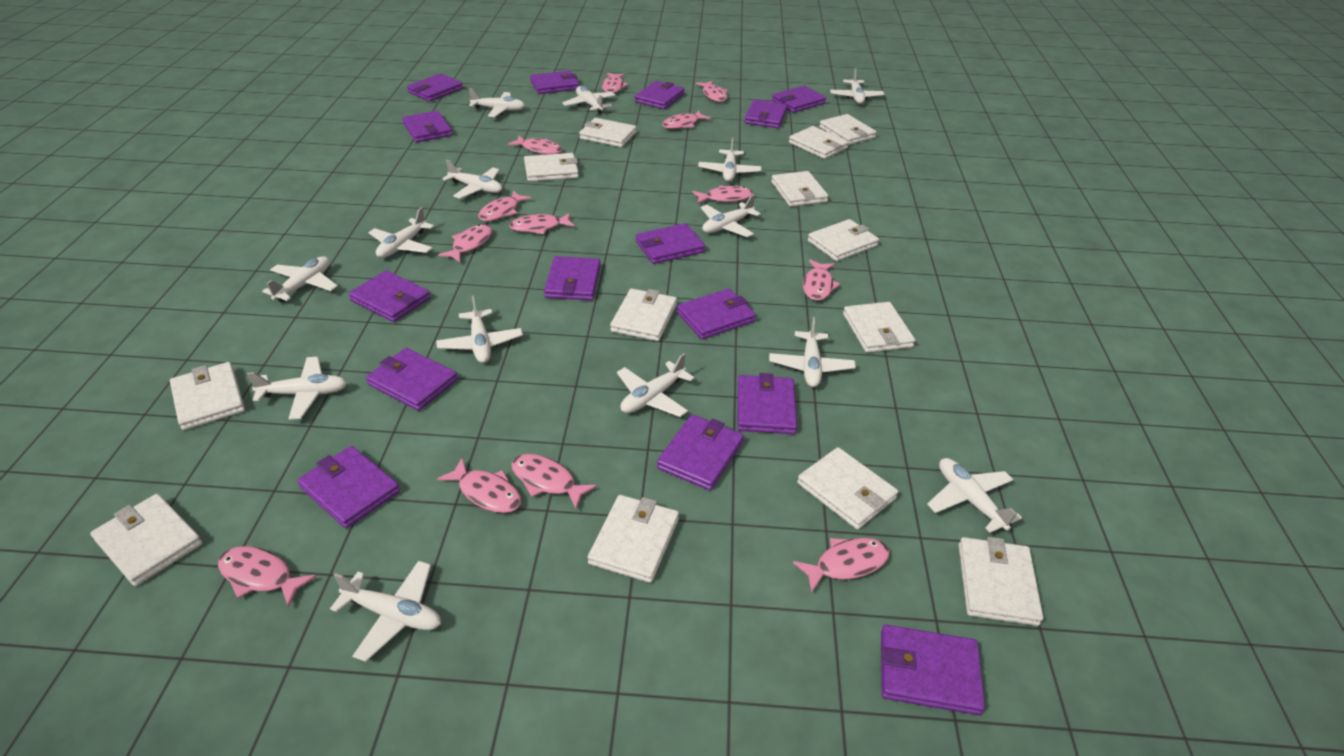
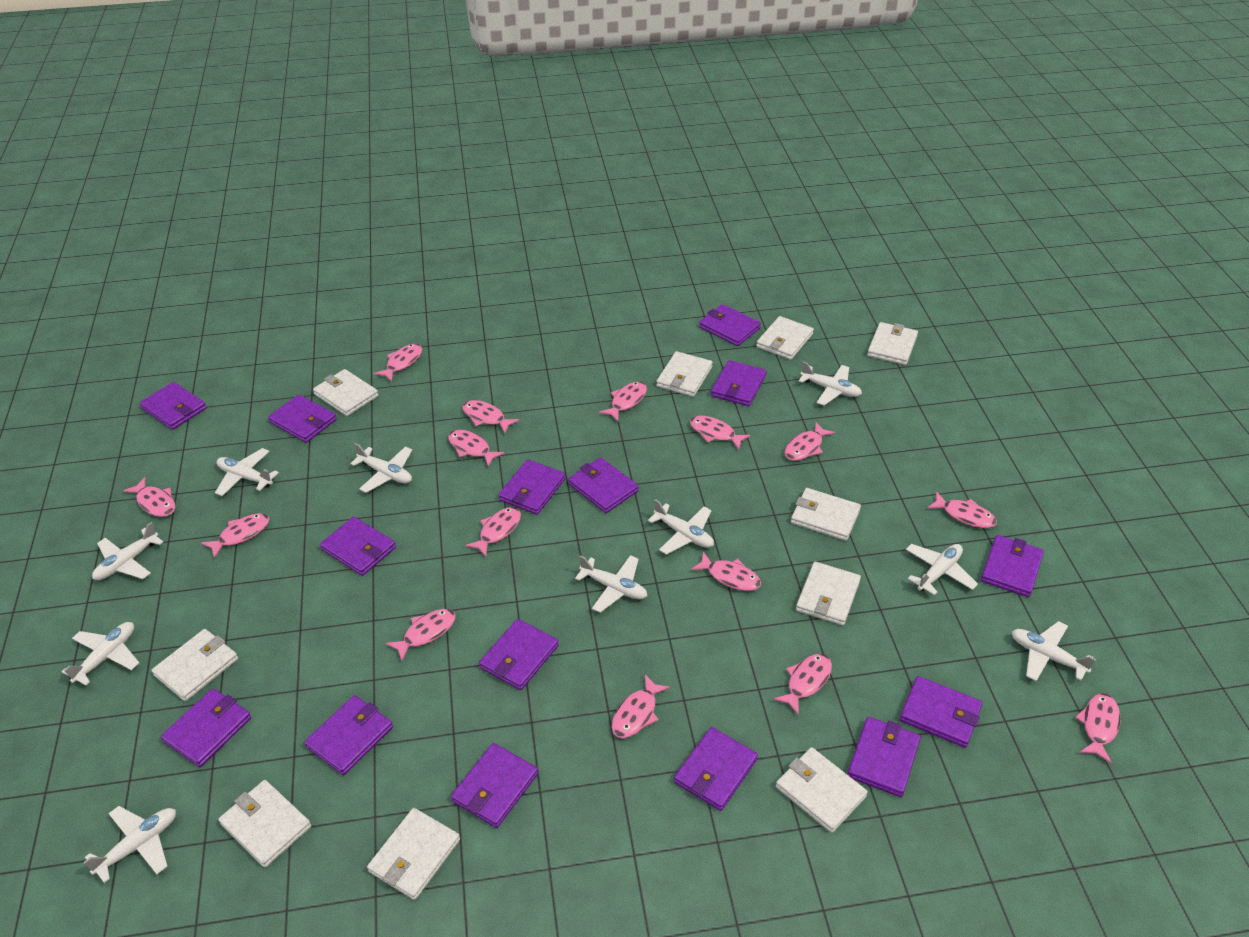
pink fish: 13 -> 15
white plane: 14 -> 10
white wallet: 13 -> 10

